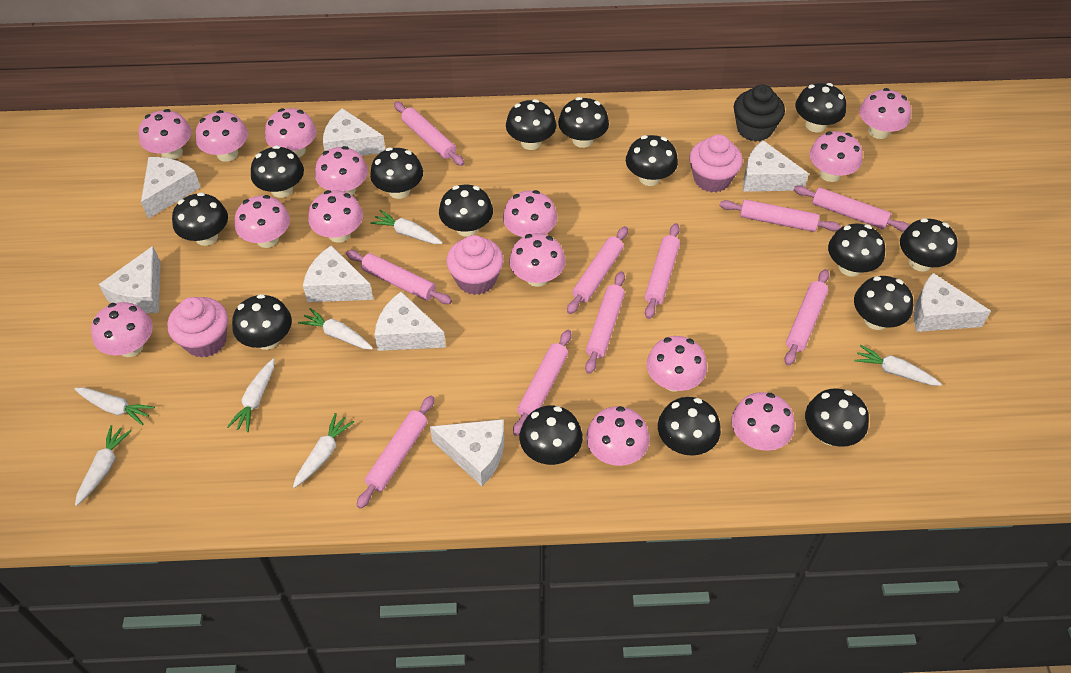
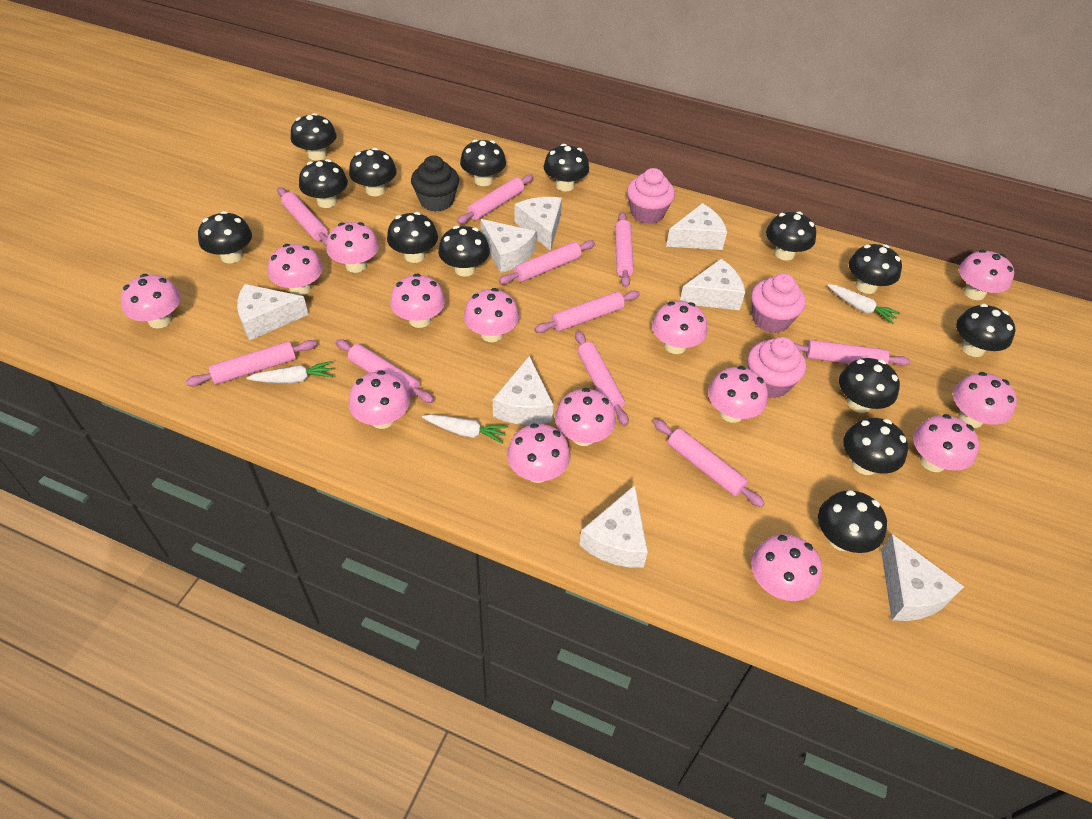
black mushroom: 15 -> 14
white carrot: 7 -> 3

